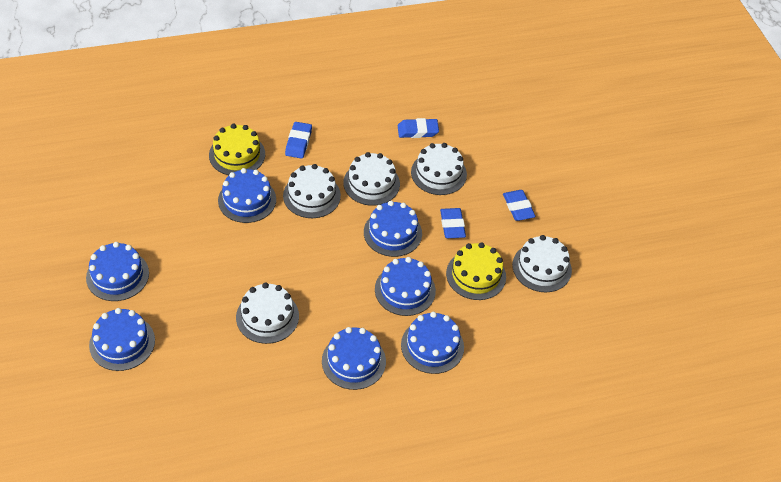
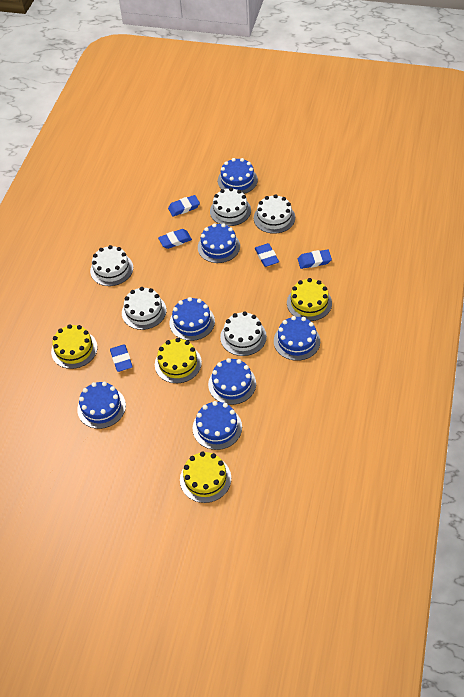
blue eraser: 4 -> 5
yellow cake: 2 -> 4

